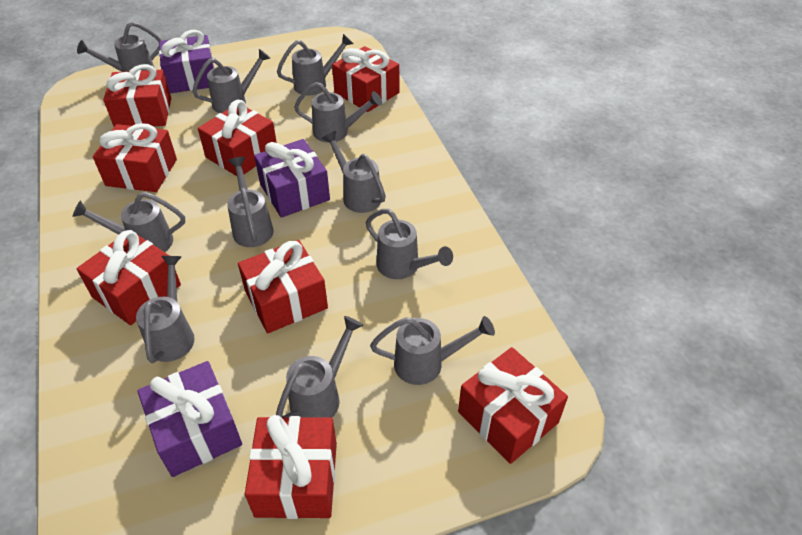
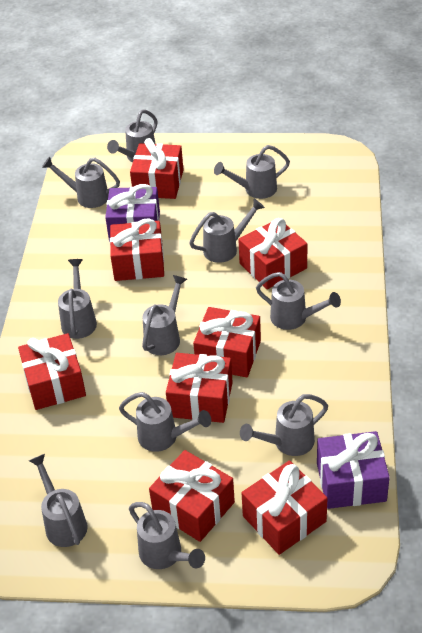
purple gift: 3 -> 2

